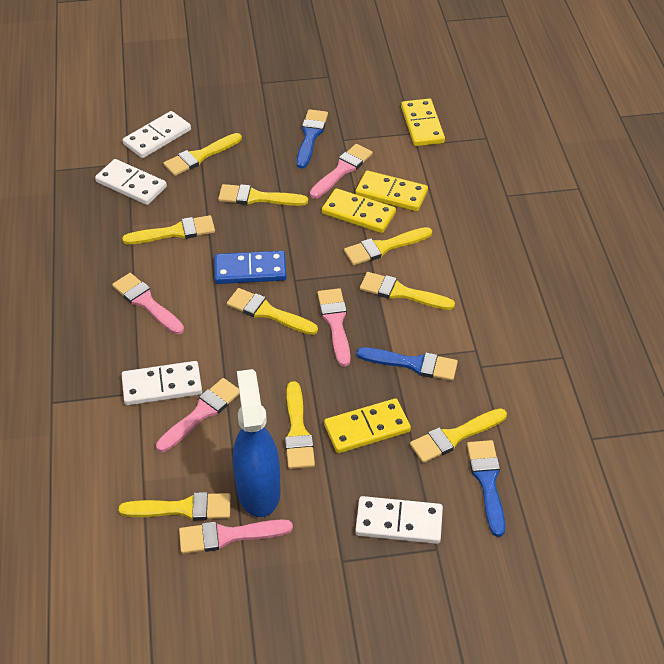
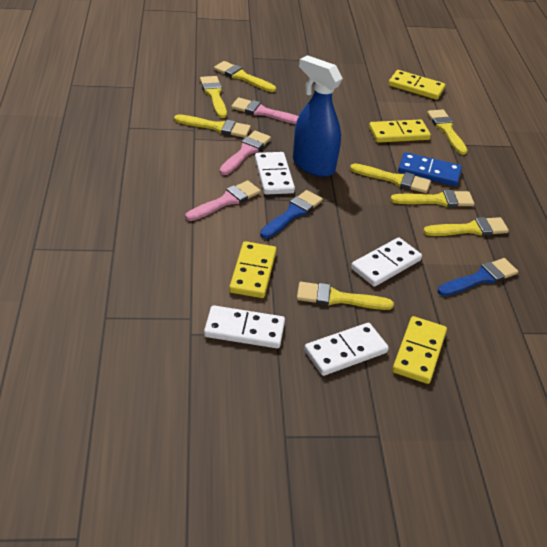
blue brush: 3 -> 2
pink brush: 5 -> 3
yellow brush: 9 -> 8

